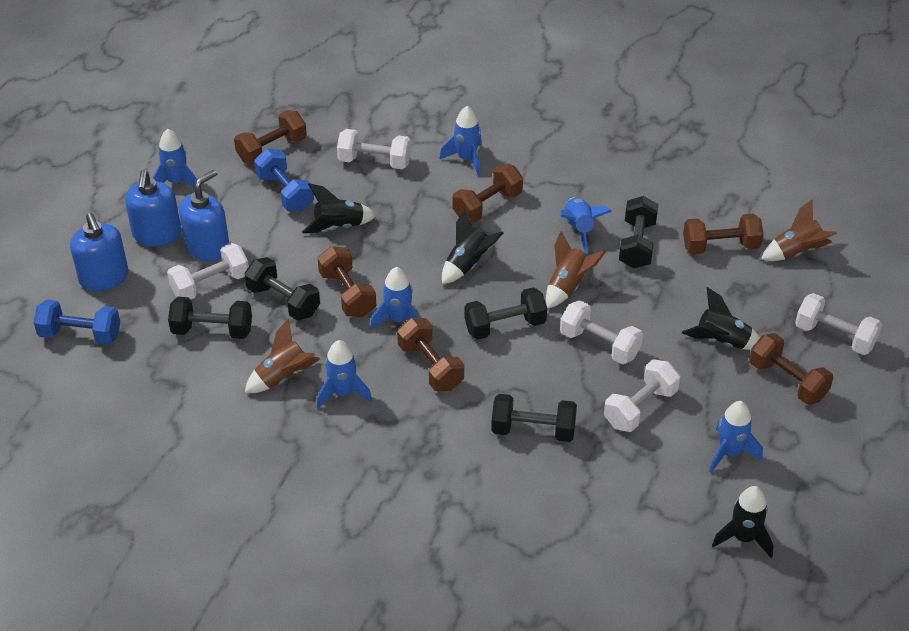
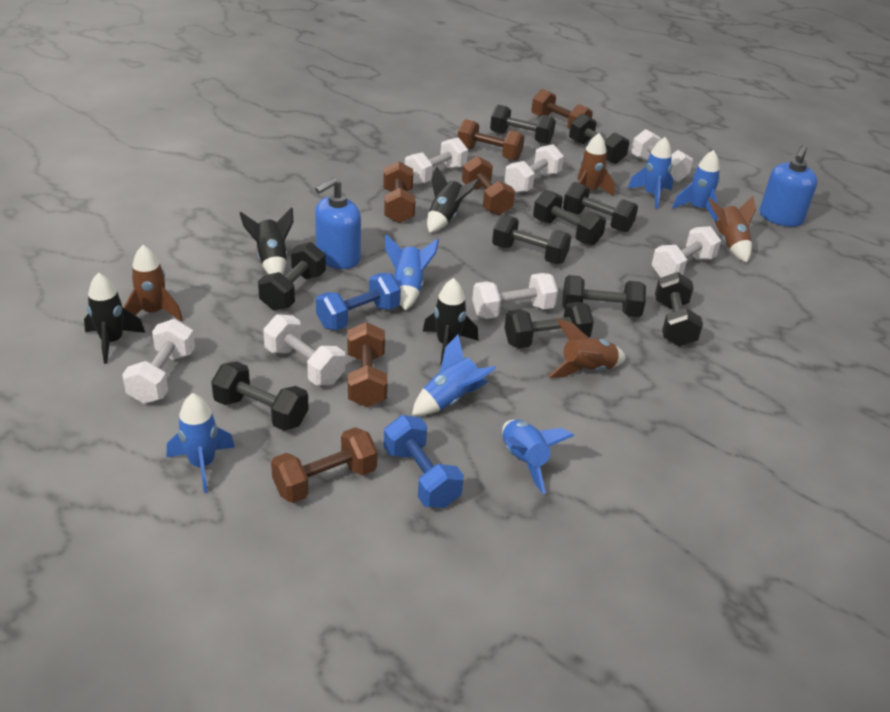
black dumbbell: 5 -> 10
blue soap dispenser: 3 -> 2
brown rocket: 3 -> 4
white dumbbell: 5 -> 7

